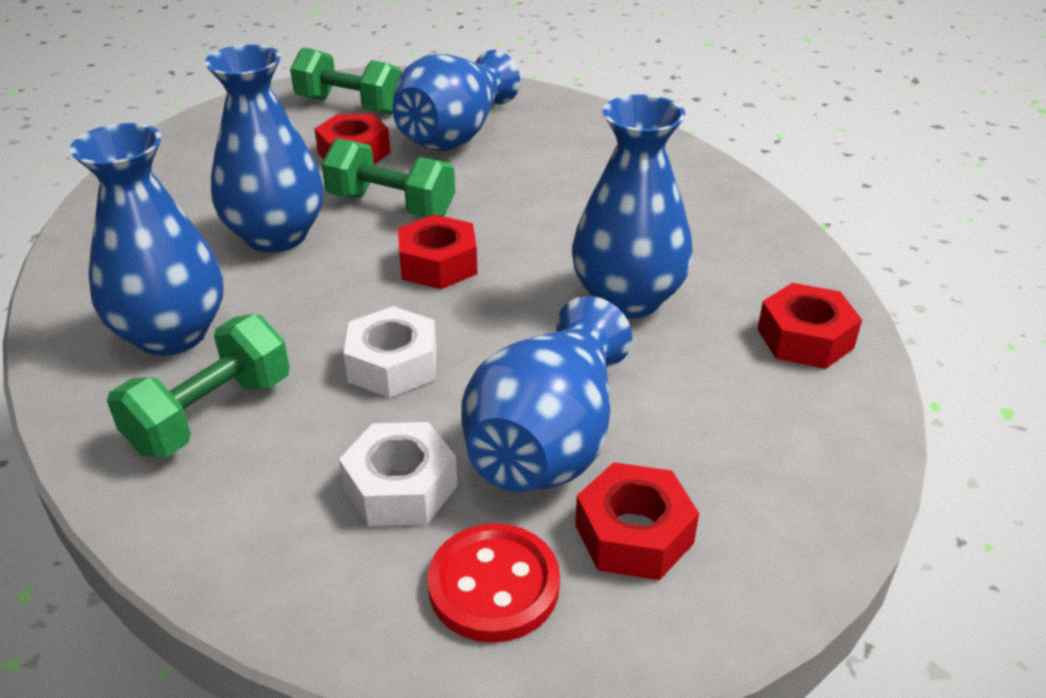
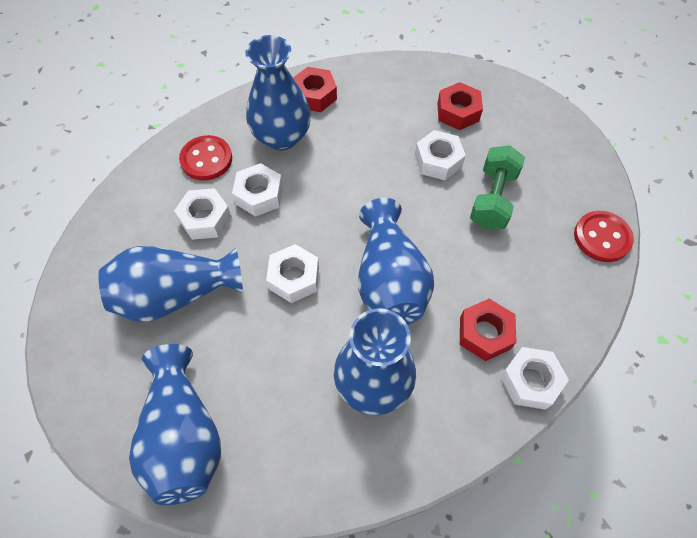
green dumbbell: 3 -> 1
red button: 1 -> 2
red nut: 4 -> 3
white nut: 2 -> 5

